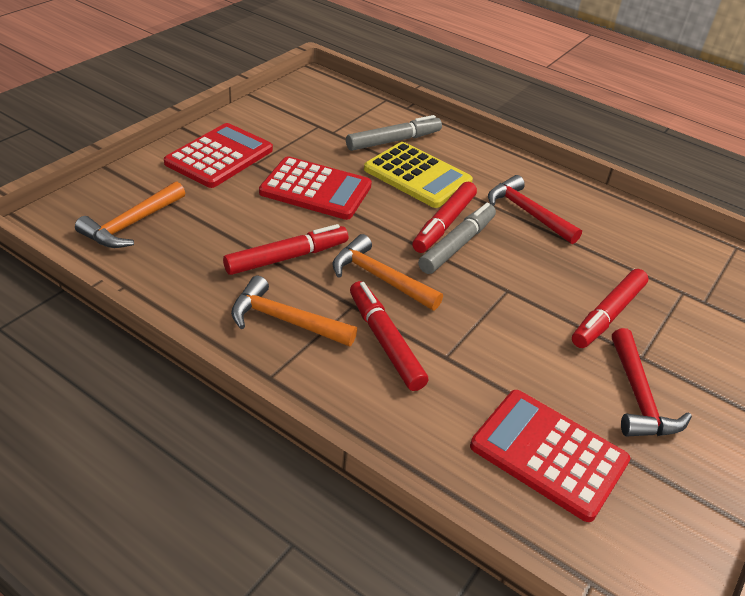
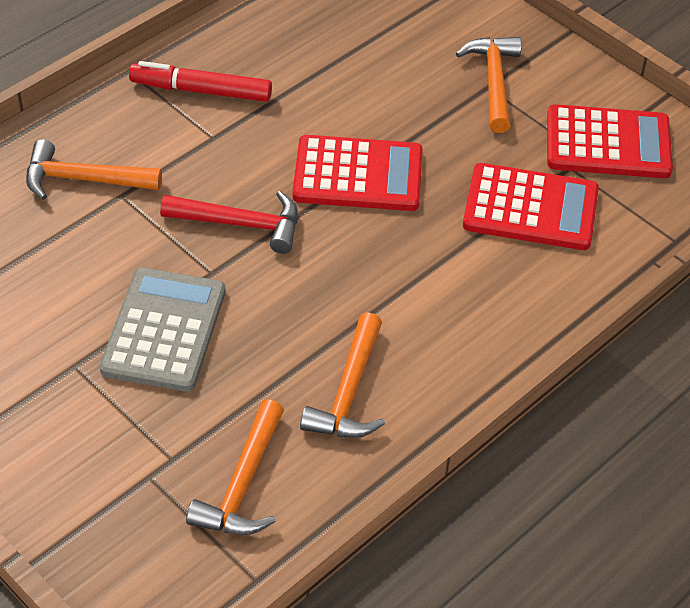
grey calculator: 0 -> 1
grey marker: 2 -> 0
orange hammer: 3 -> 4
red hammer: 2 -> 1
red marker: 4 -> 1
yellow calculator: 1 -> 0

